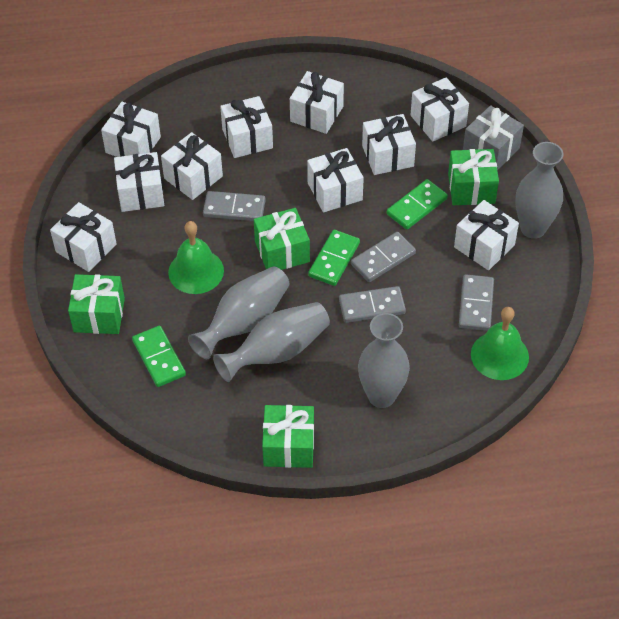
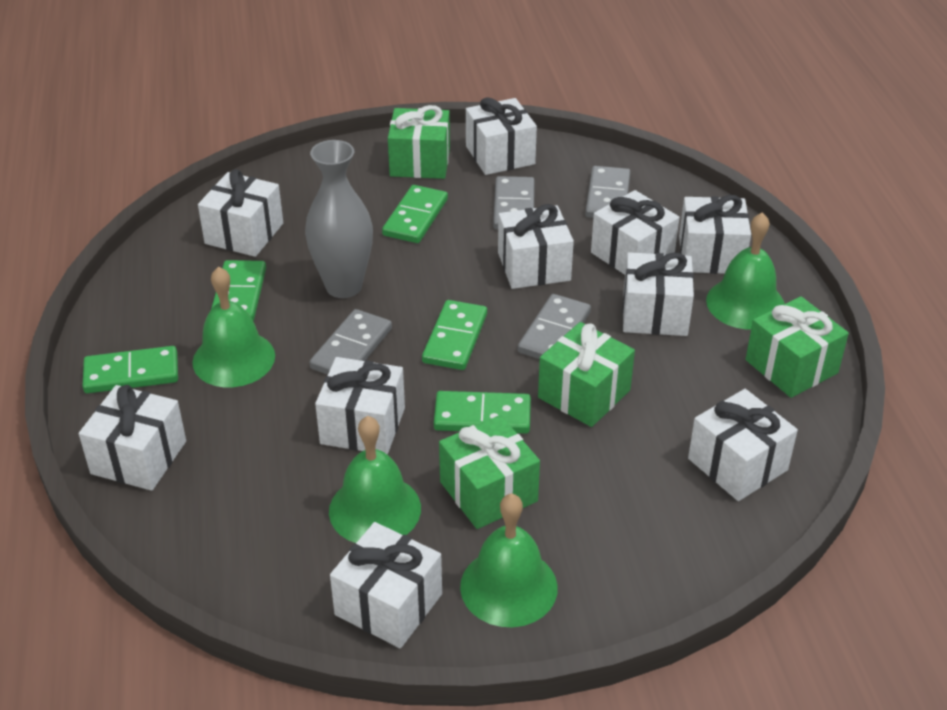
green bell: 2 -> 4
green domino: 3 -> 5
grey gift: 1 -> 0
grey vase: 4 -> 1

